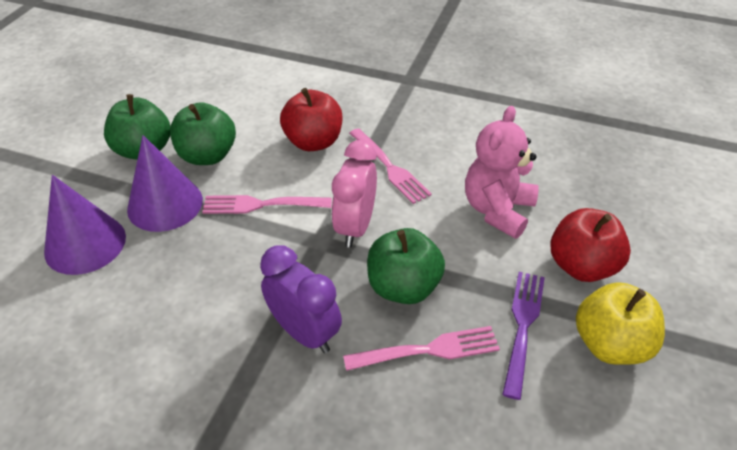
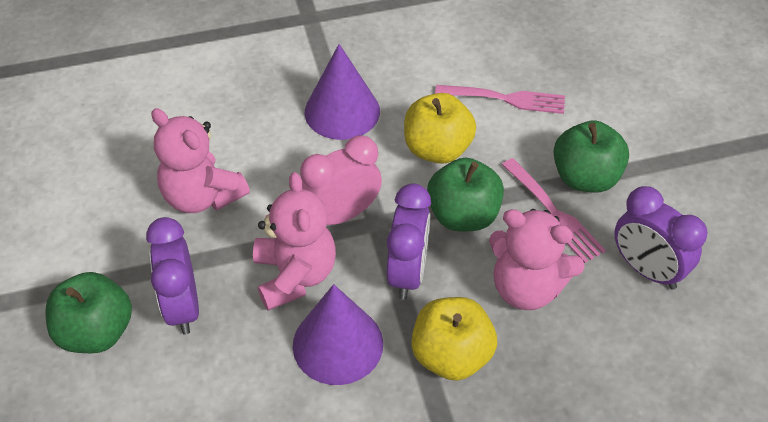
pink fork: 3 -> 2
pink teddy bear: 1 -> 3
purple clock: 1 -> 3
purple fork: 1 -> 0
red apple: 2 -> 0
yellow apple: 1 -> 2

